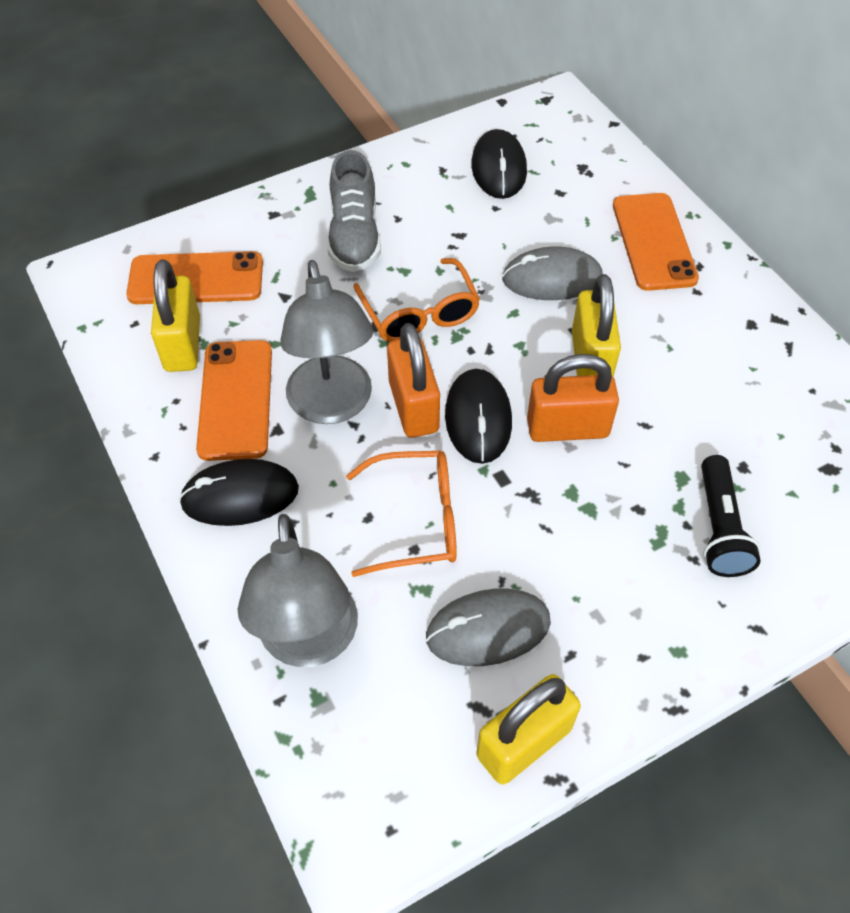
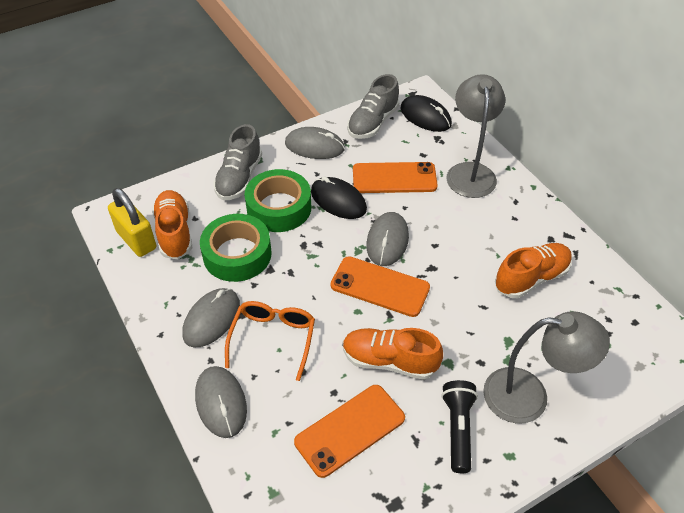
black mouse: 3 -> 2
green tape: 0 -> 2
grey mouse: 2 -> 4
grey shoe: 1 -> 2
orange glasses: 2 -> 1
orange padlock: 2 -> 0
orange shoe: 0 -> 3
yellow padlock: 3 -> 1

